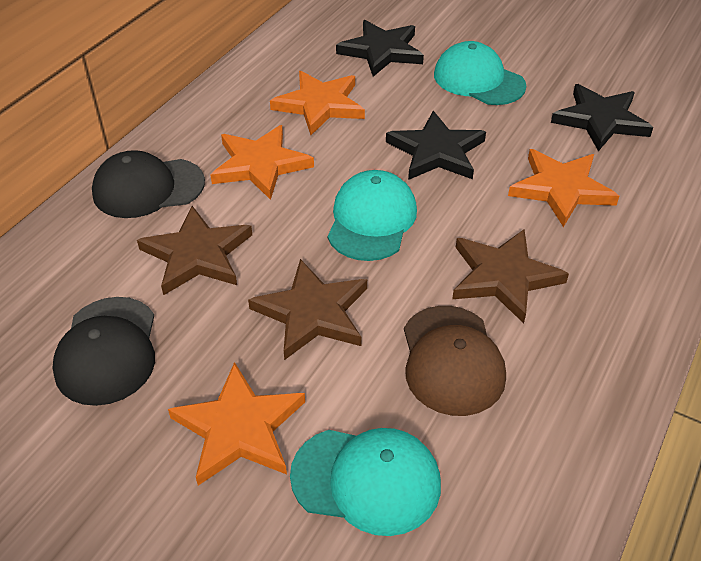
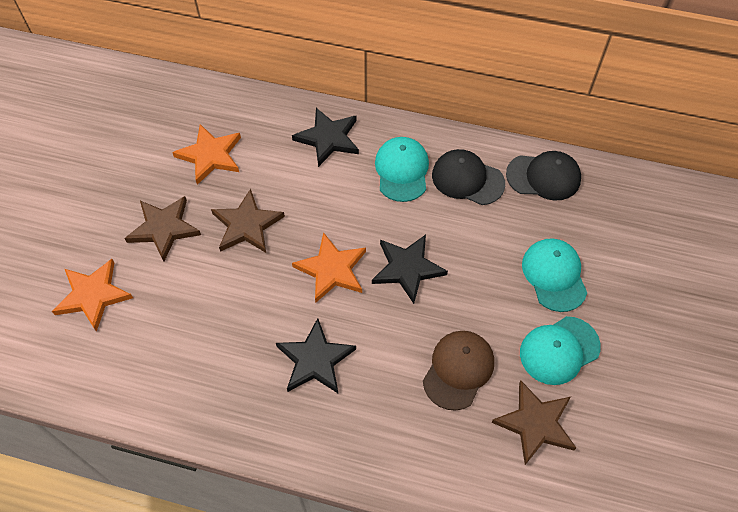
orange star: 4 -> 3

